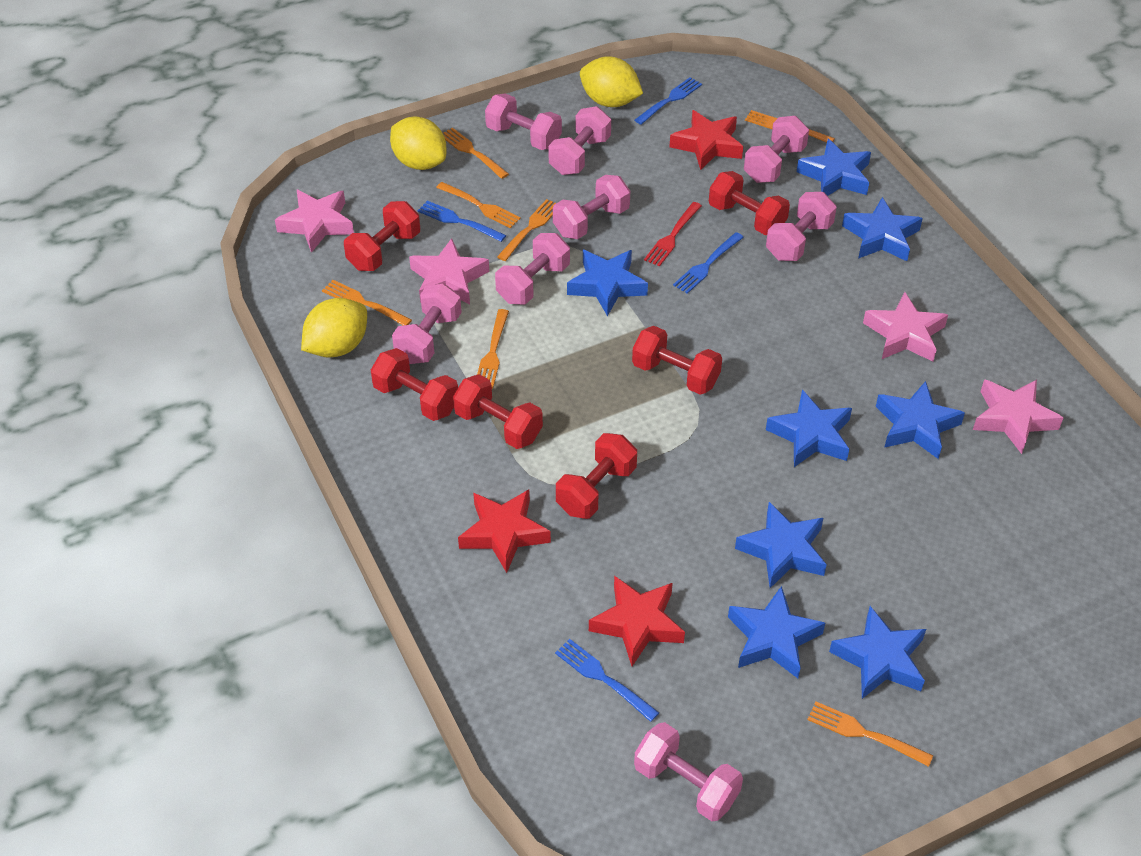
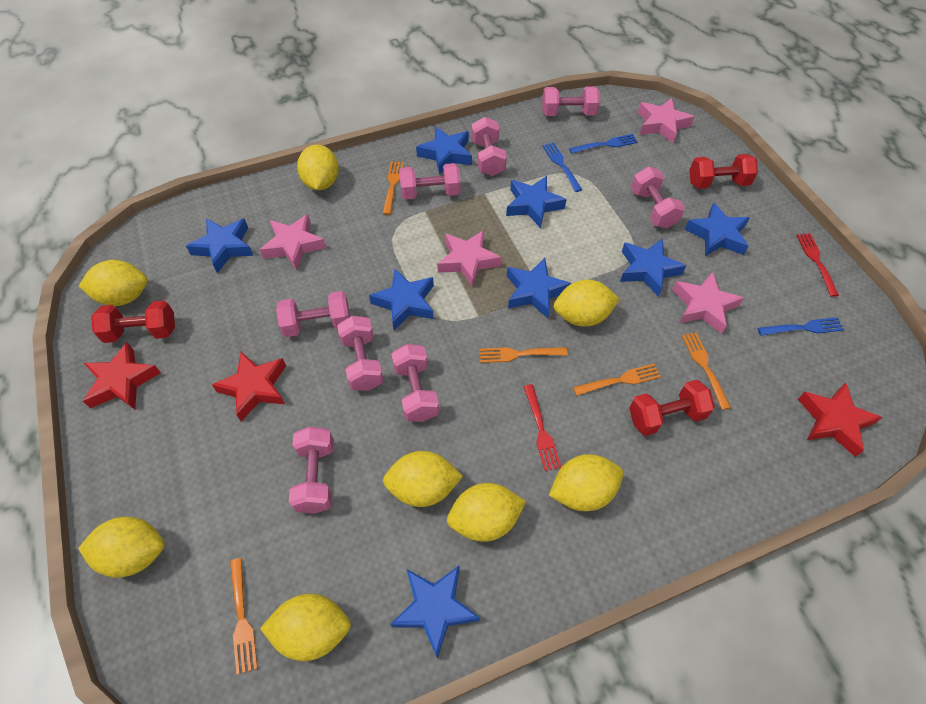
blue fork: 4 -> 3
orange fork: 7 -> 5
red dumbbell: 6 -> 3
red fork: 1 -> 2
yellow lemon: 3 -> 8

